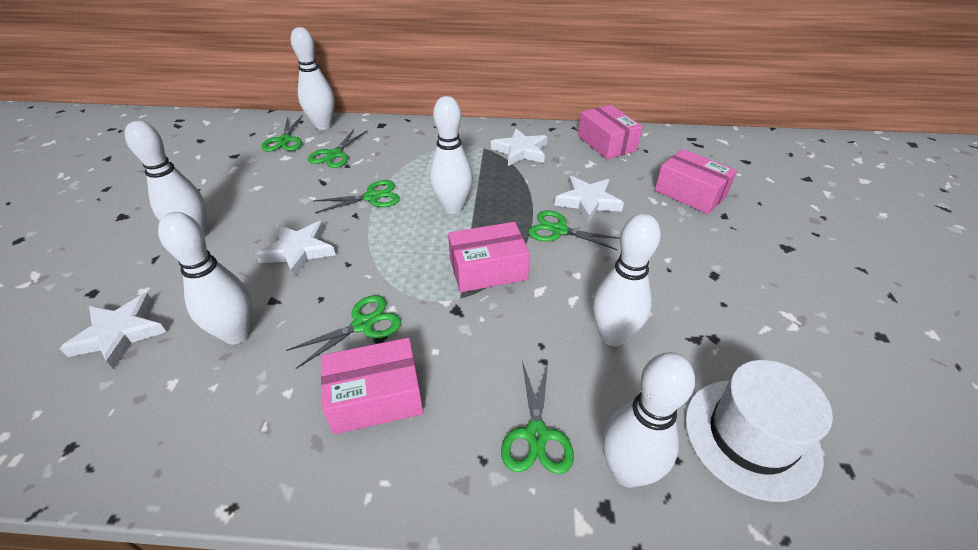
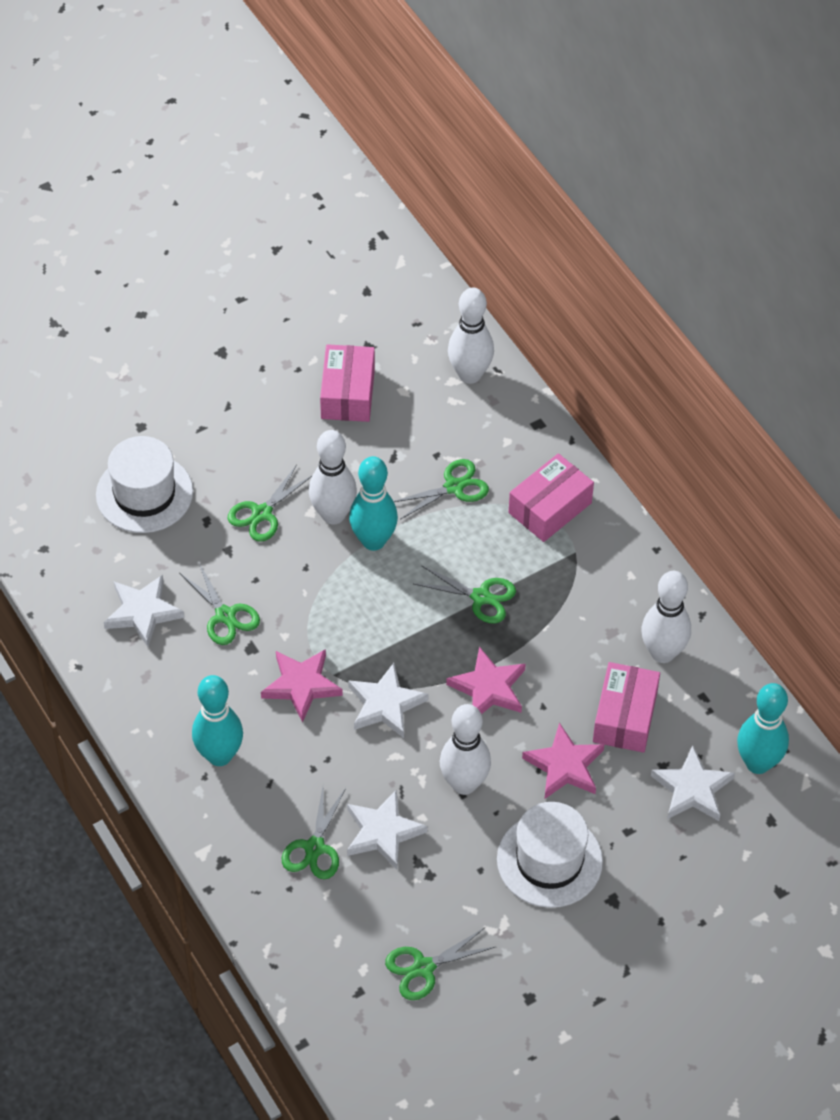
pink box: 4 -> 3
pink star: 0 -> 3
turquoise bowling pin: 0 -> 3
white bowling pin: 6 -> 4
white hat: 1 -> 2

